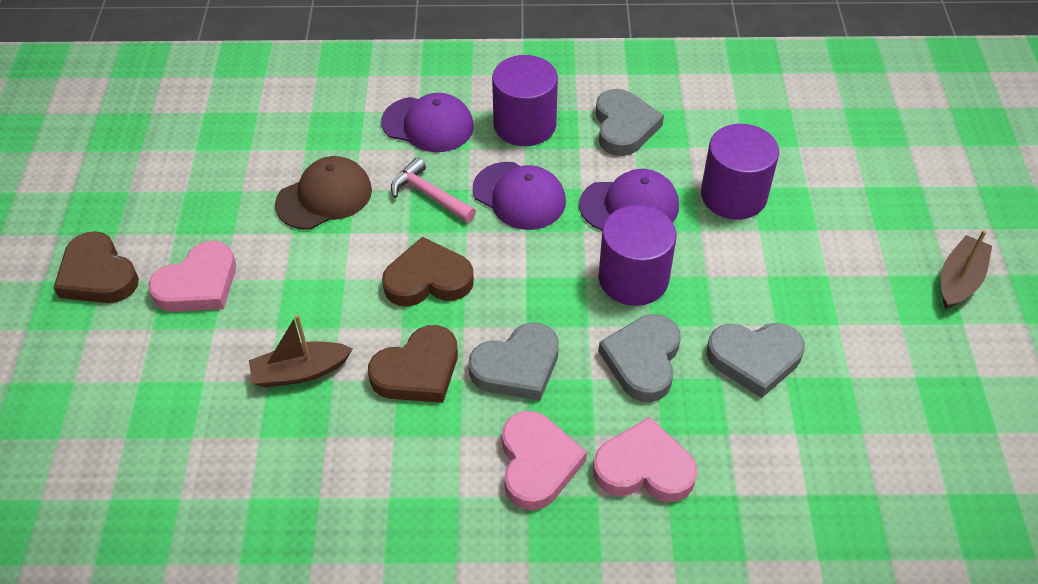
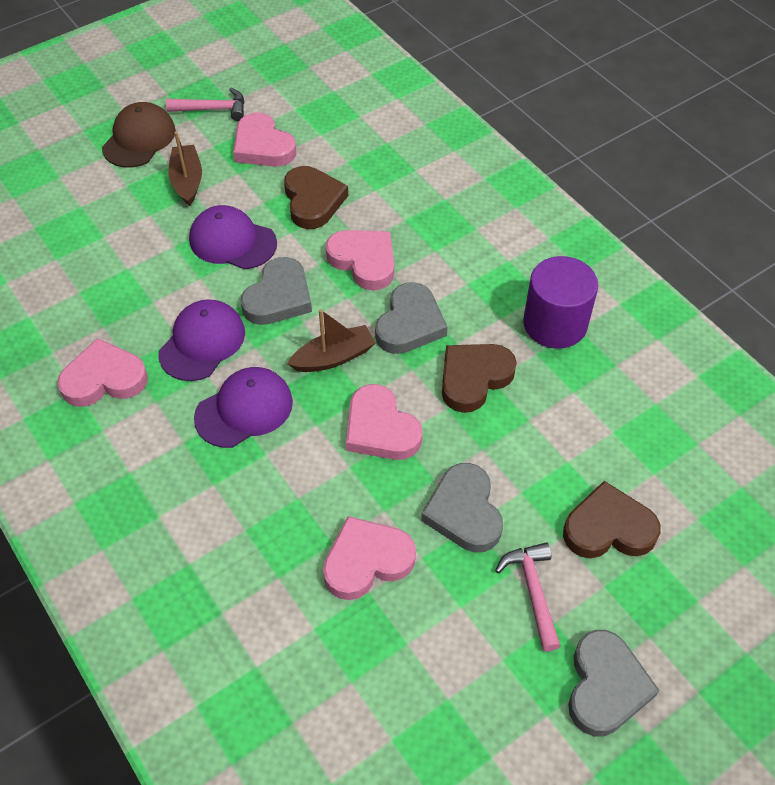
pink hammer: 1 -> 2
pink heart: 3 -> 5
purple cylinder: 3 -> 1

